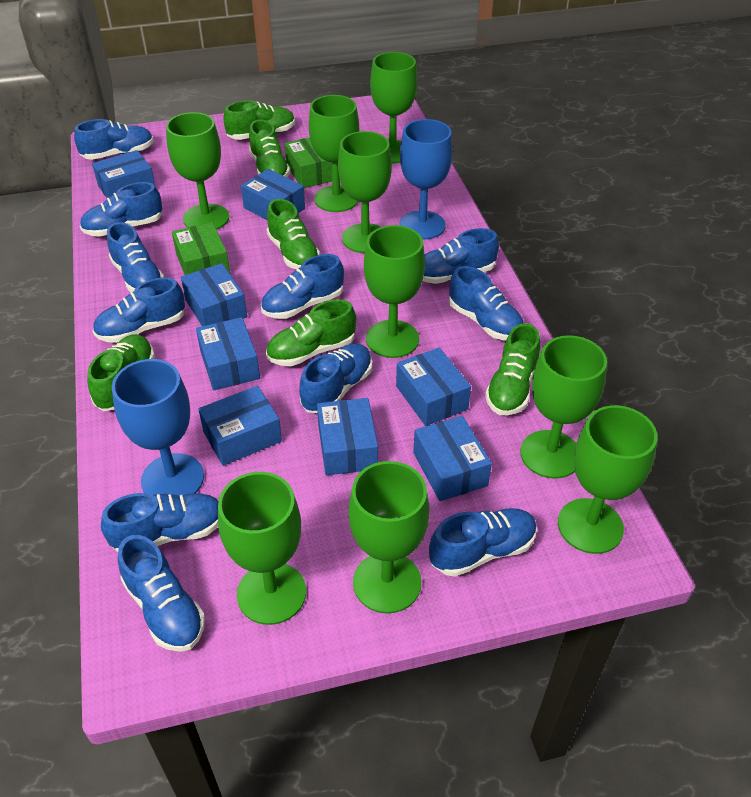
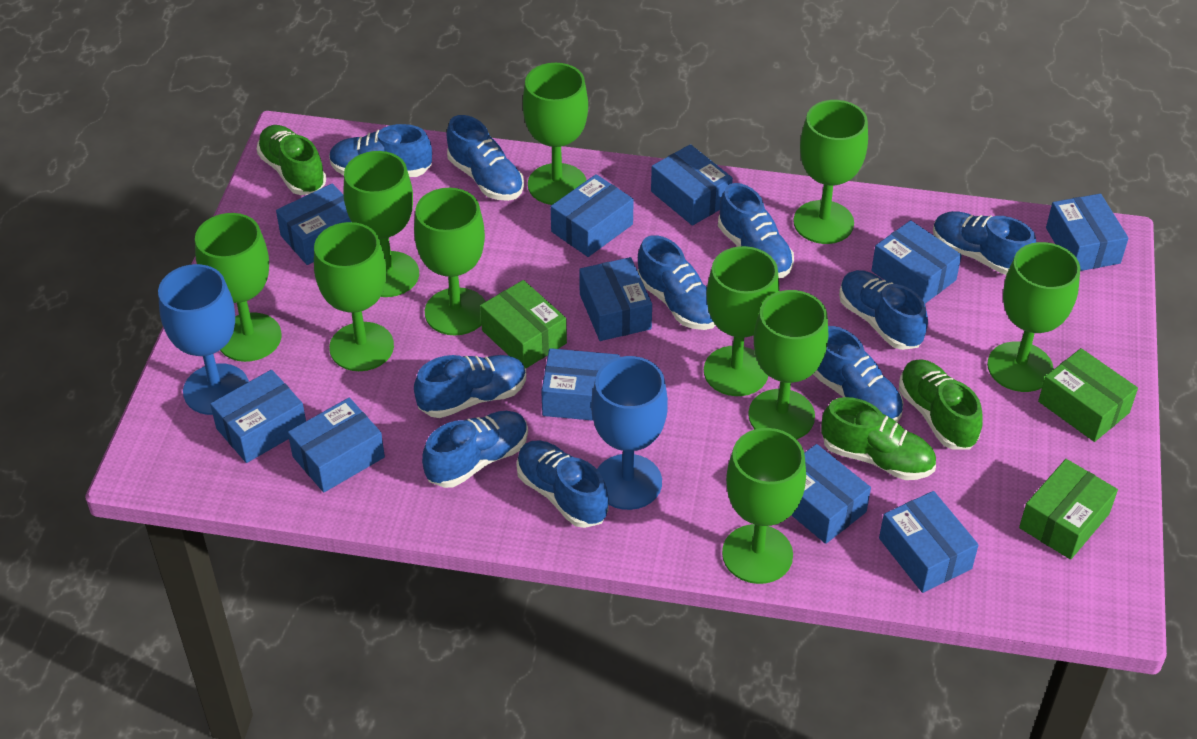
blue box: 8 -> 11
blue shoe: 11 -> 10
green box: 2 -> 3
green goblet: 9 -> 10
green shoe: 6 -> 3

